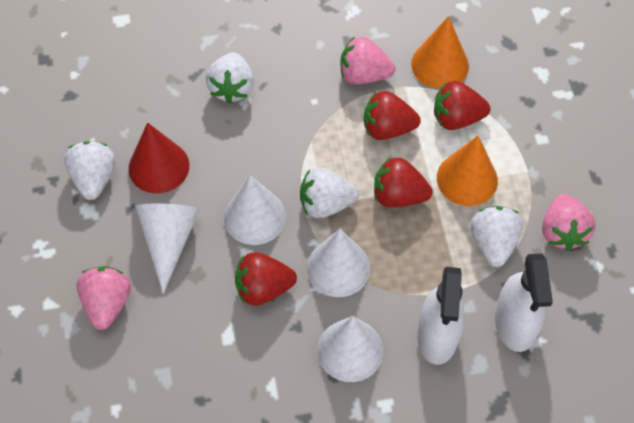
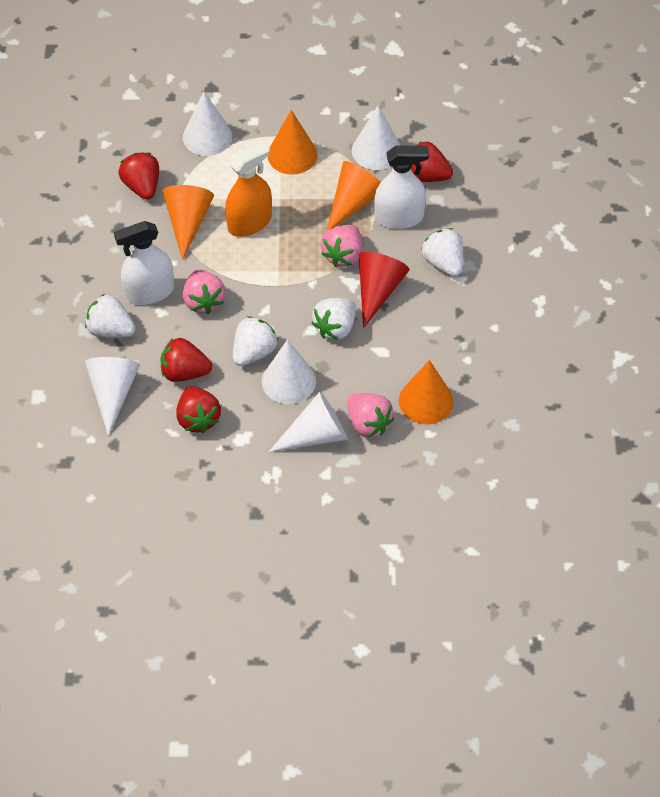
orange cone: 2 -> 4
orange spray bottle: 0 -> 1
white cone: 4 -> 5

